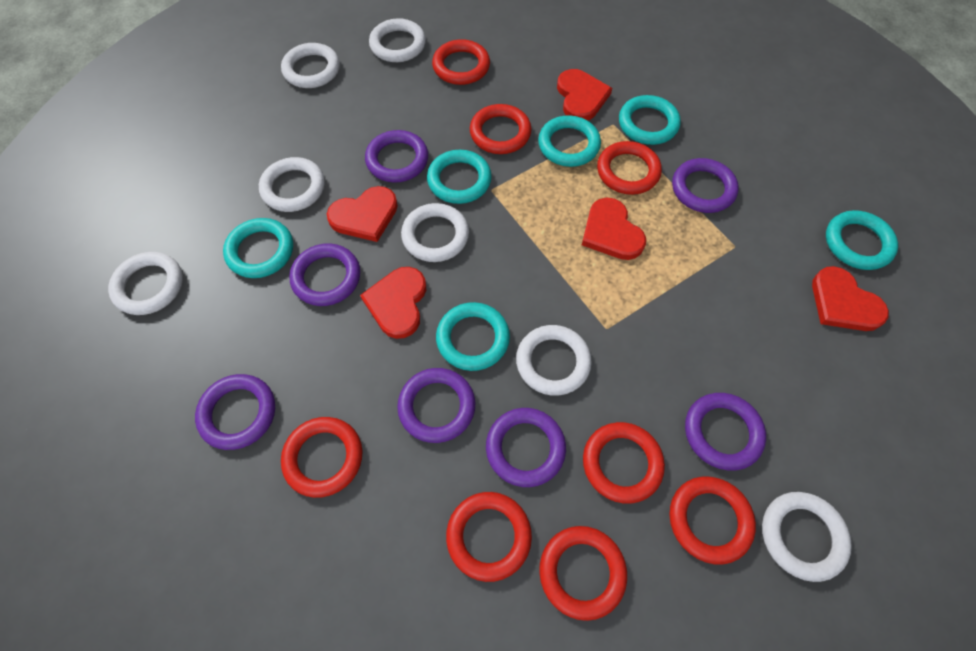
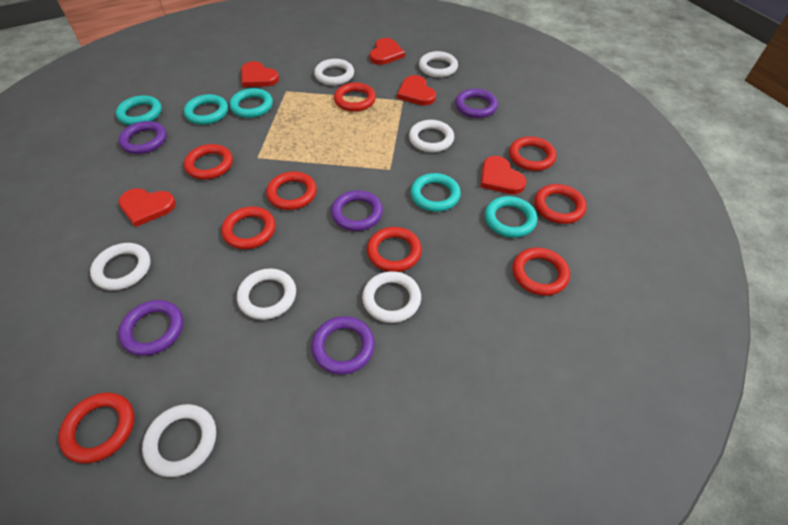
purple ring: 7 -> 5
red ring: 8 -> 9
turquoise ring: 6 -> 5

